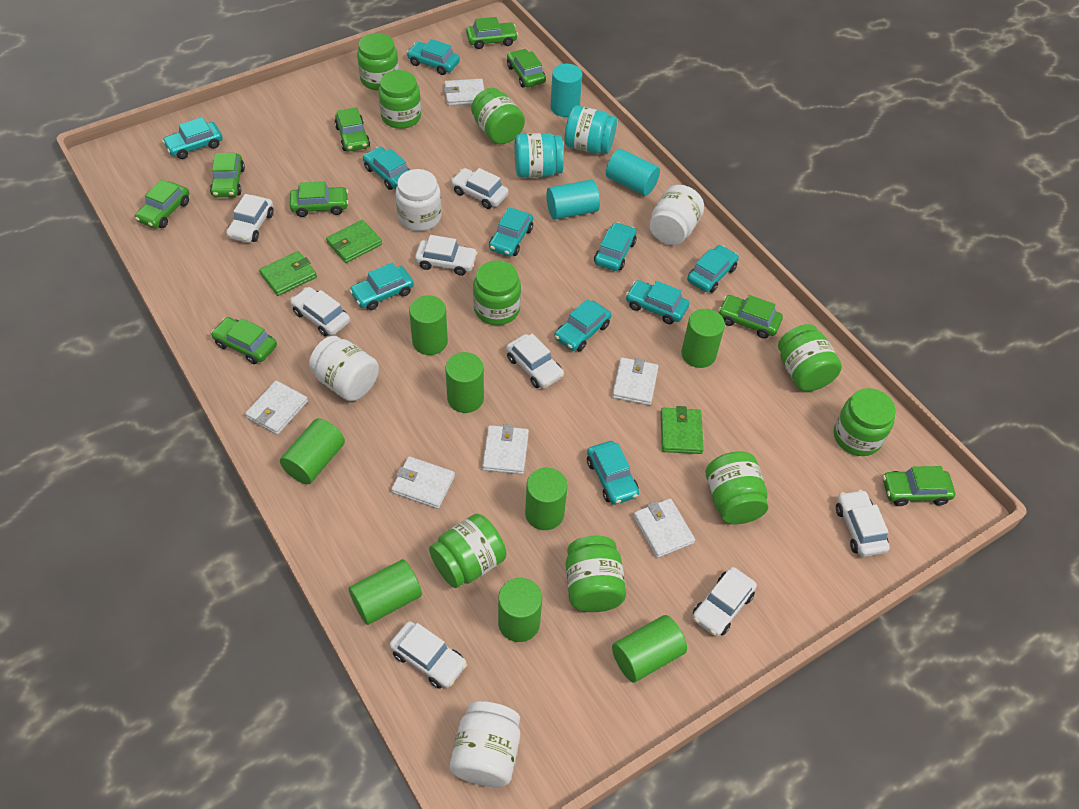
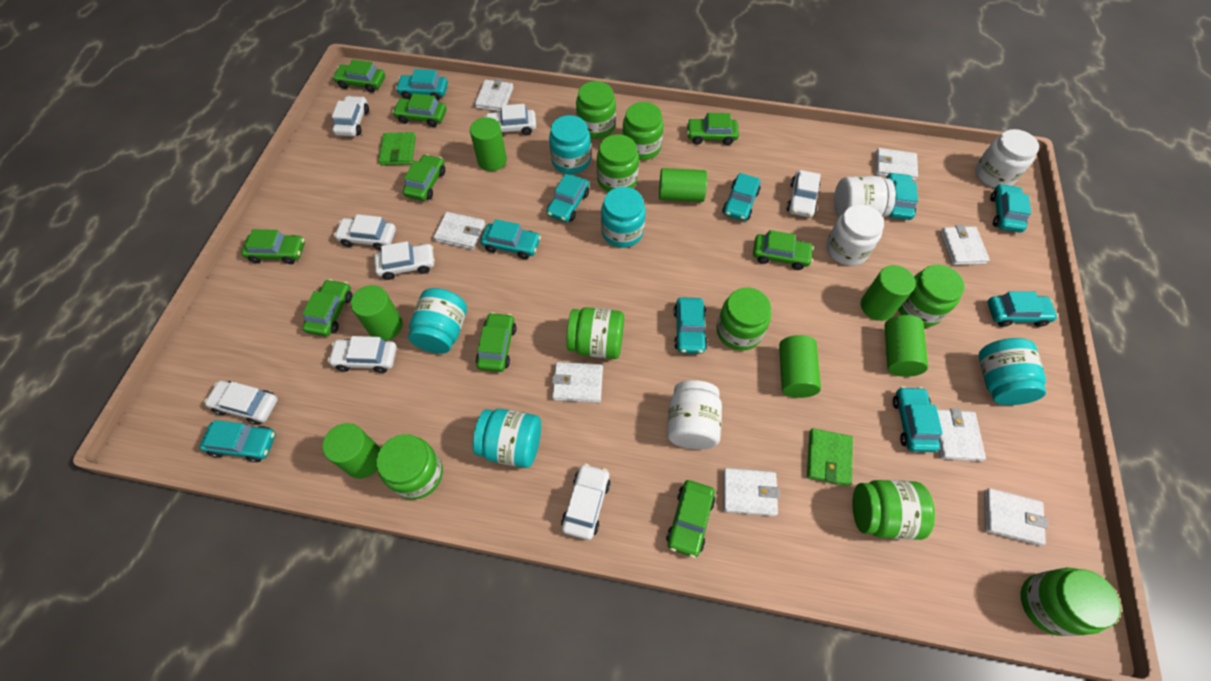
green cylinder: 8 -> 7
green wallet: 3 -> 2
turquoise cylinder: 3 -> 0
turquoise jar: 2 -> 5
white wallet: 6 -> 8

